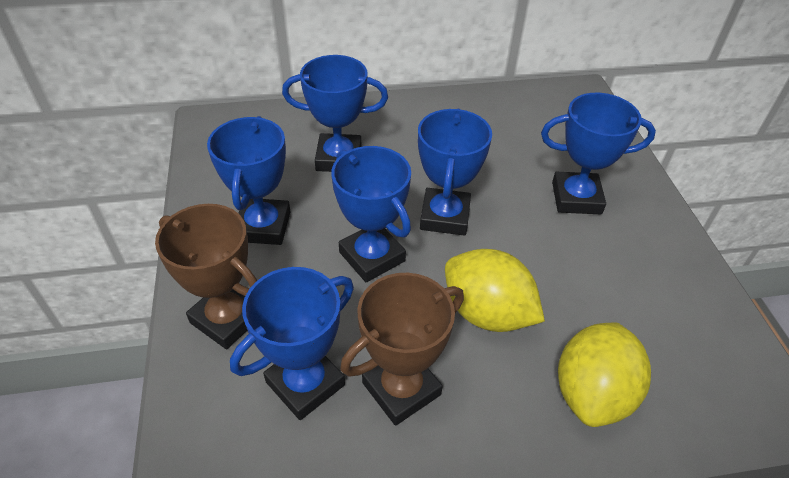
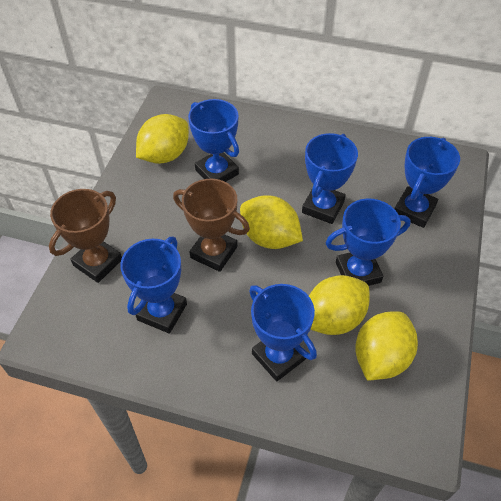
yellow lemon: 2 -> 4

